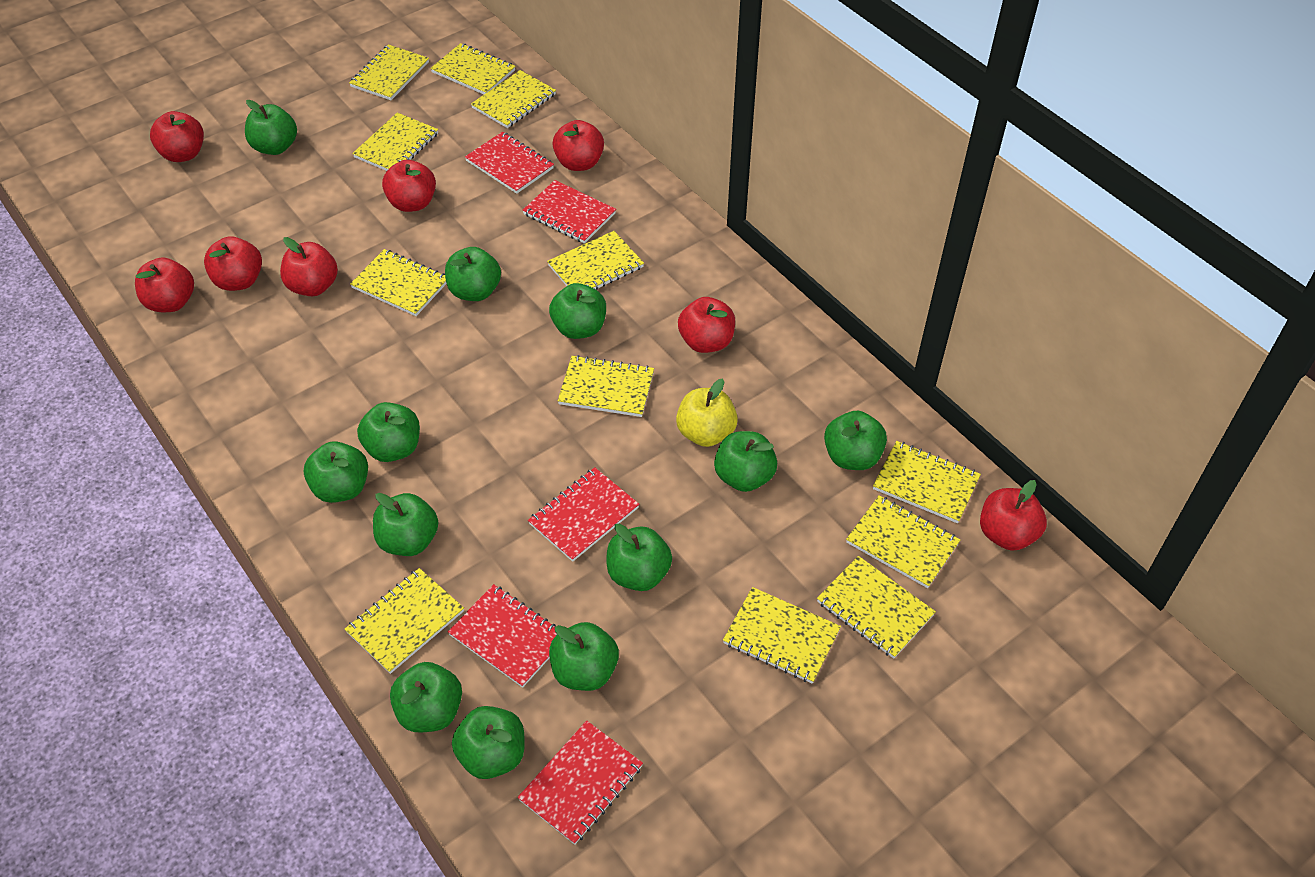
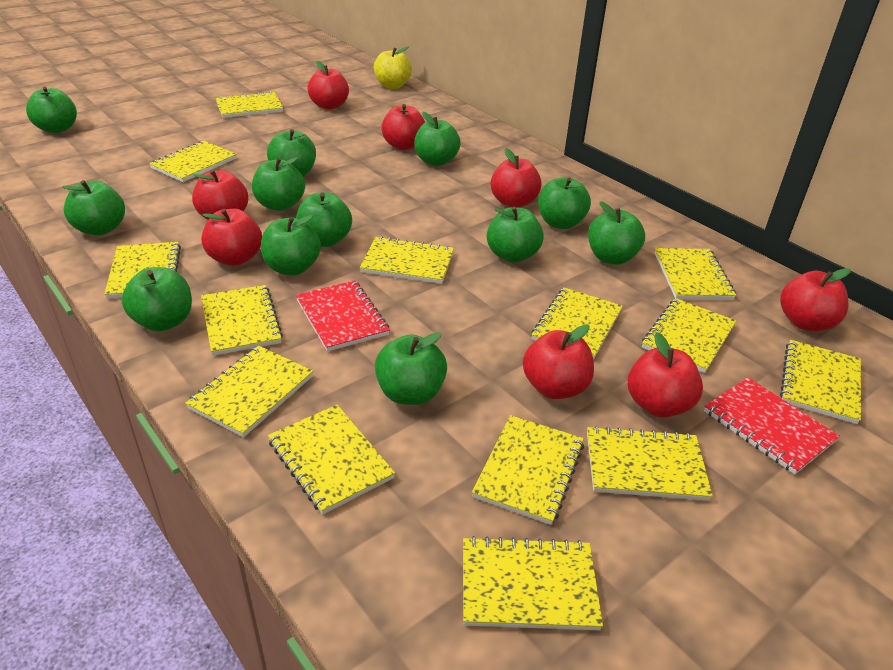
red notebook: 5 -> 2
yellow notebook: 12 -> 14

